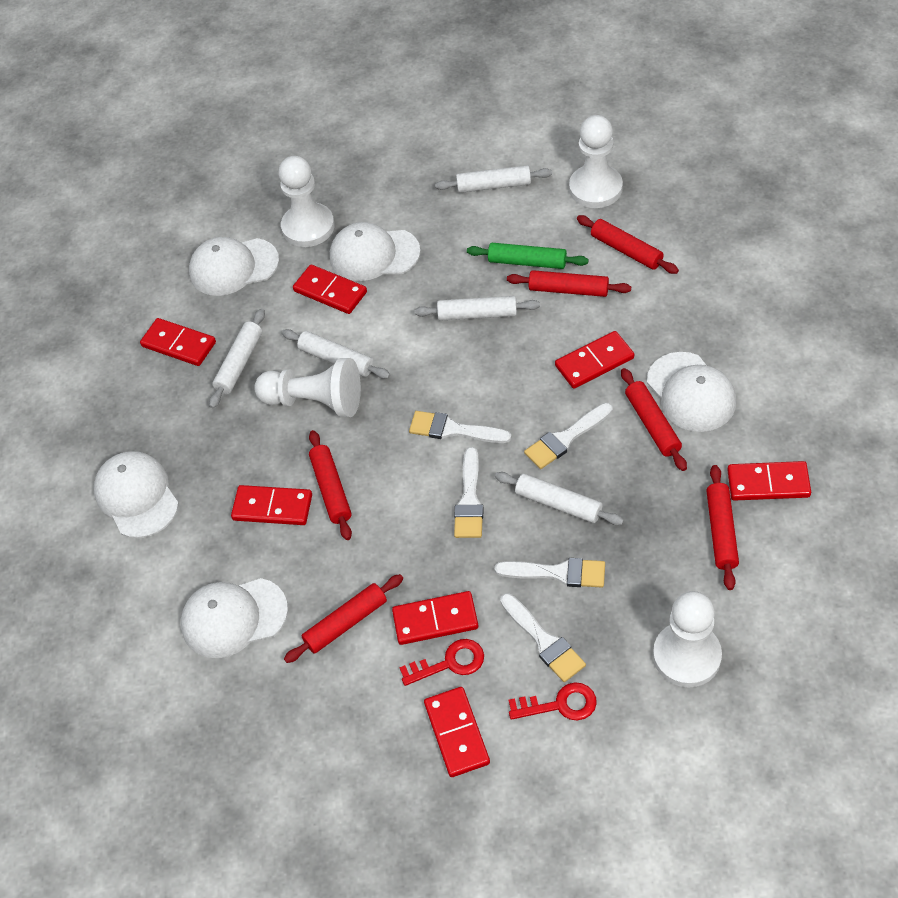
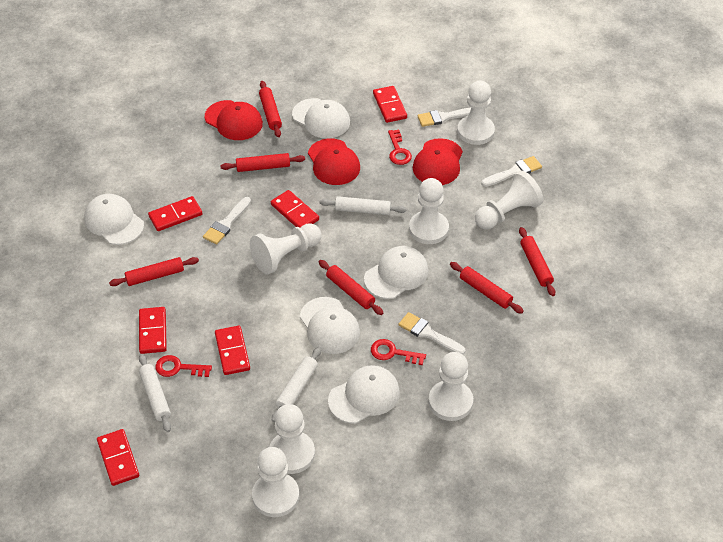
green rolling pin: 1 -> 0
red cap: 0 -> 3
red domino: 7 -> 6
red key: 2 -> 3
white brush: 5 -> 4
white pawn: 4 -> 7
white rolling pin: 5 -> 3

